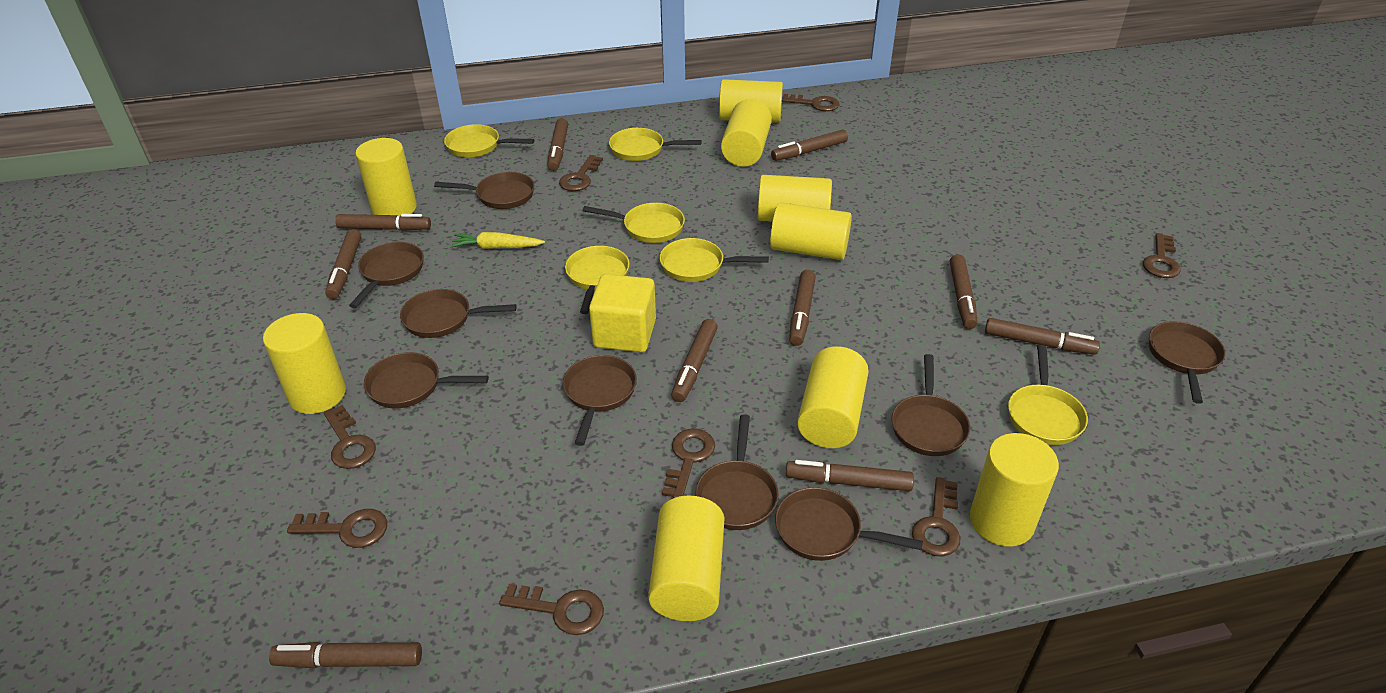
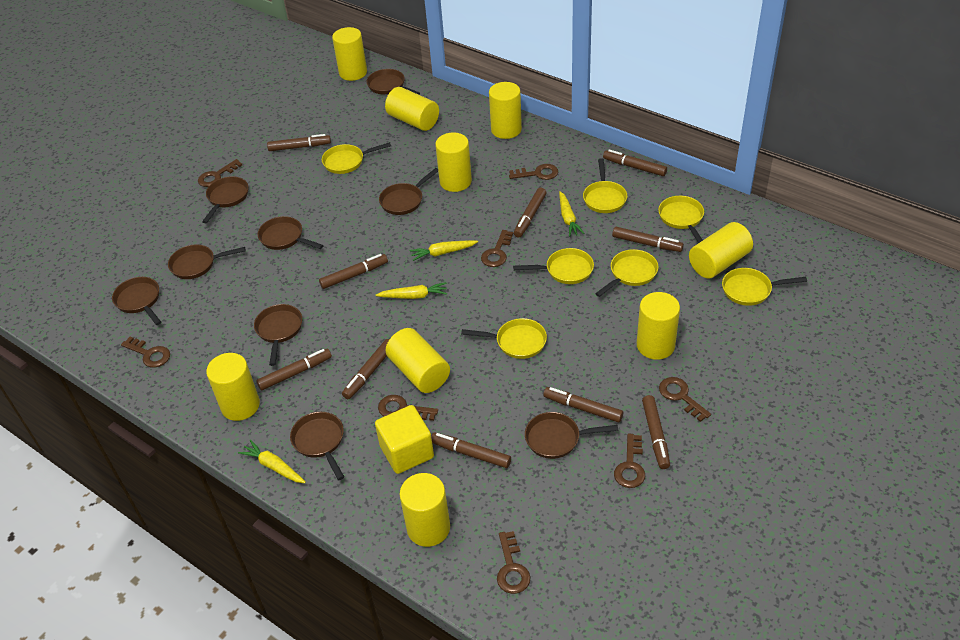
yellow carrot: 1 -> 4
yellow pan: 6 -> 7

